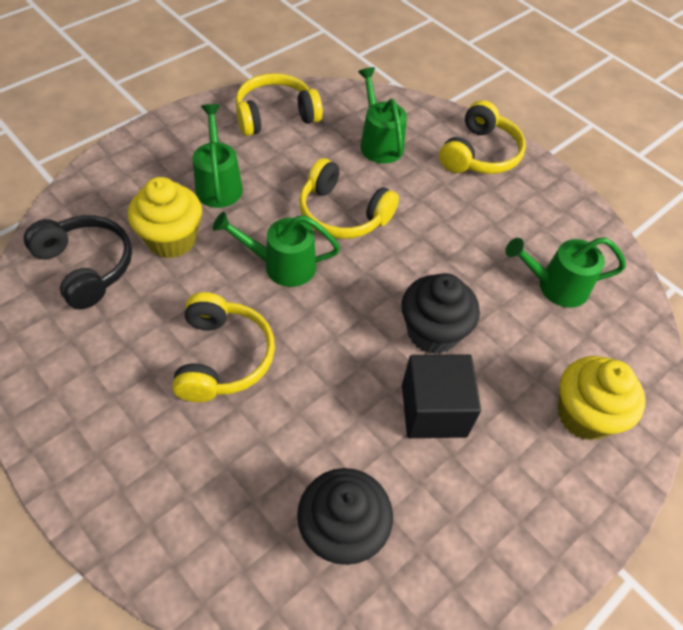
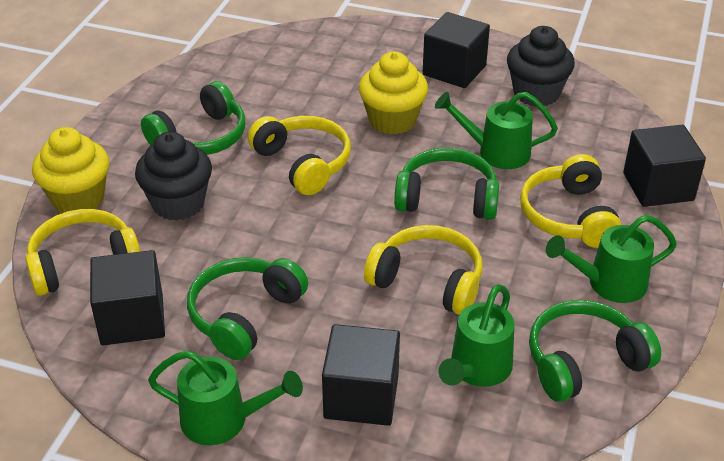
black cube: 1 -> 4
black headphones: 1 -> 0
green headphones: 0 -> 4

